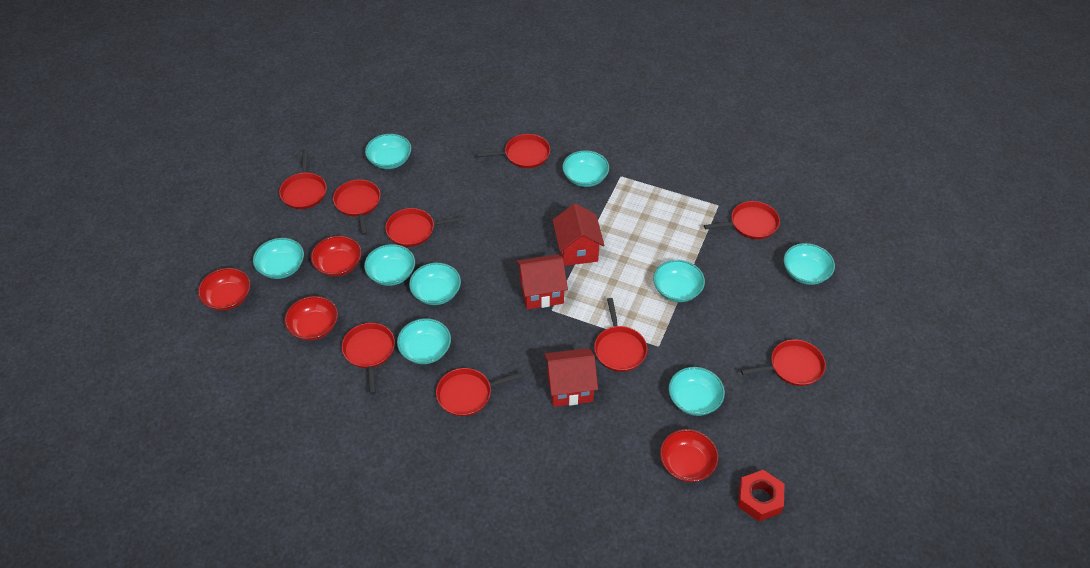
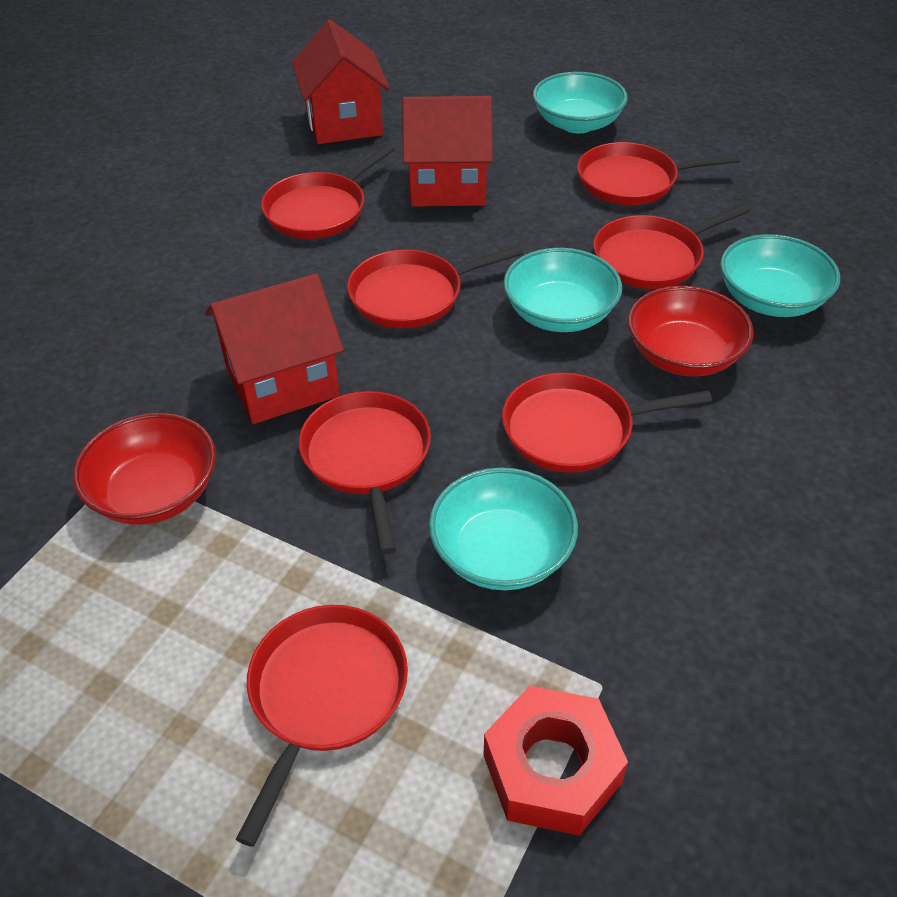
red bowl: 4 -> 2
red pan: 9 -> 7
turquoise bowl: 9 -> 4

